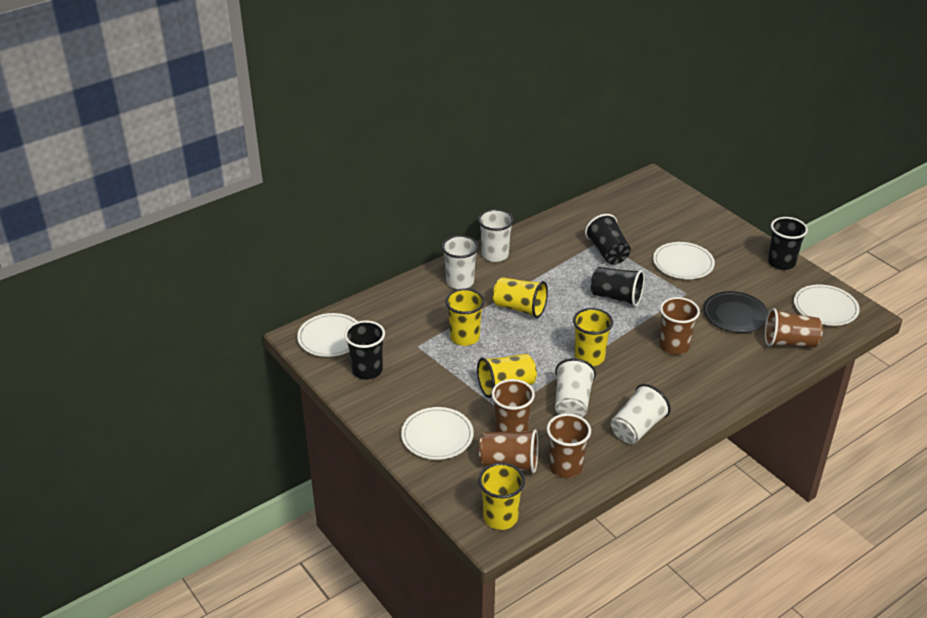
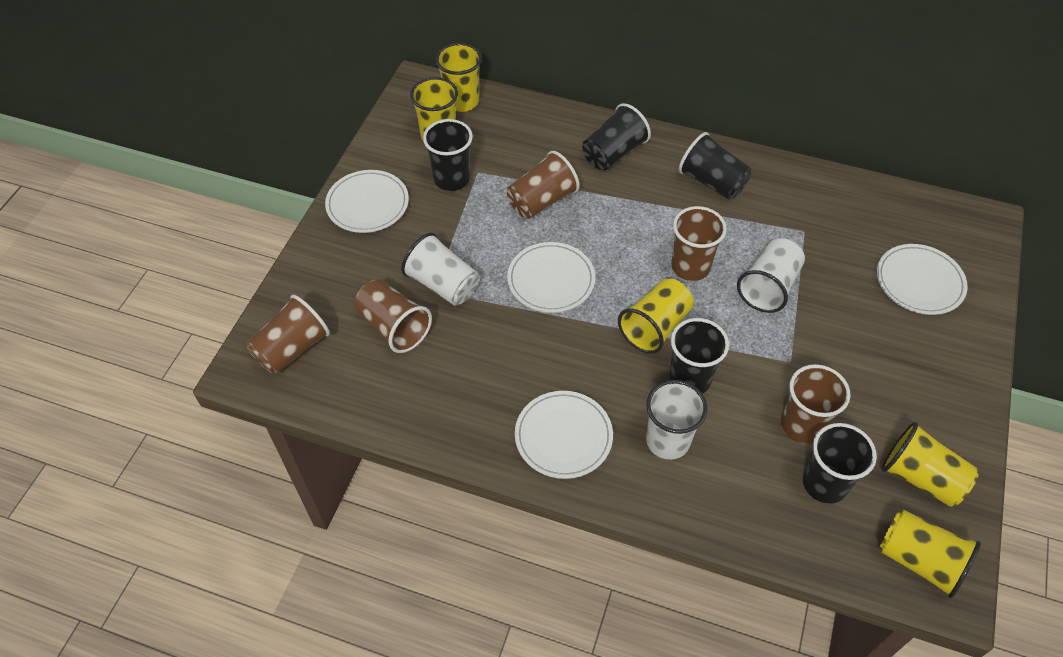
black cup: 4 -> 5
black plate: 1 -> 0
white cup: 4 -> 3

